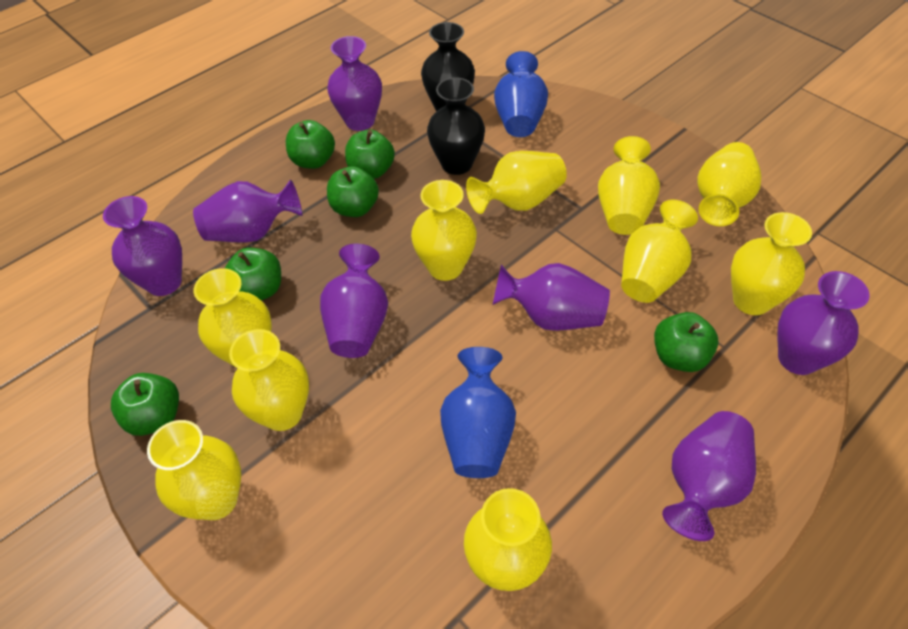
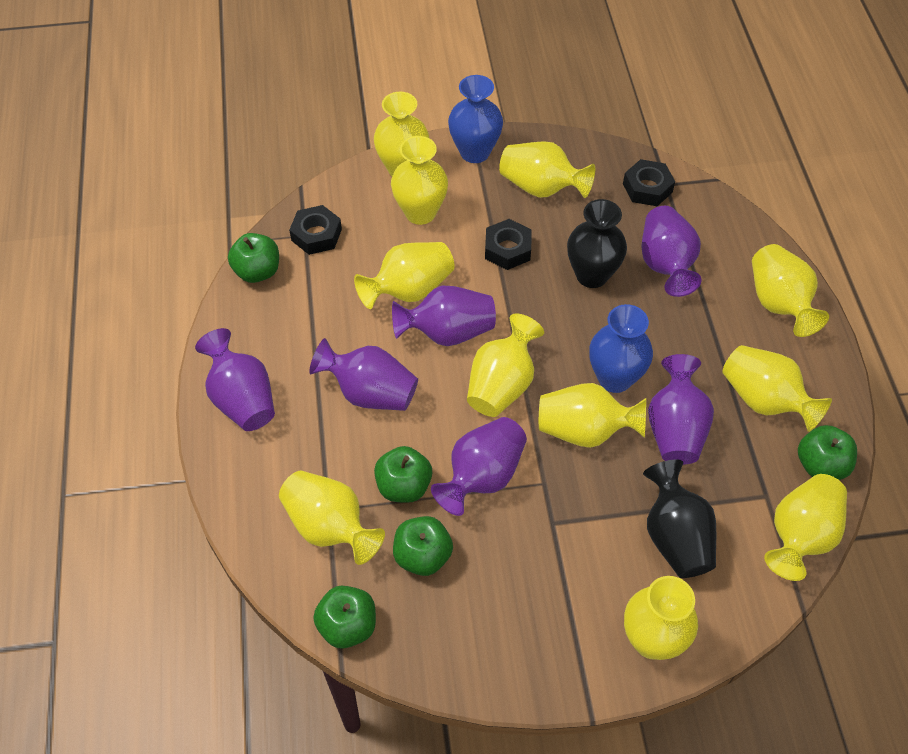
black nut: 0 -> 3
green apple: 6 -> 5
purple vase: 7 -> 6
yellow vase: 10 -> 11

